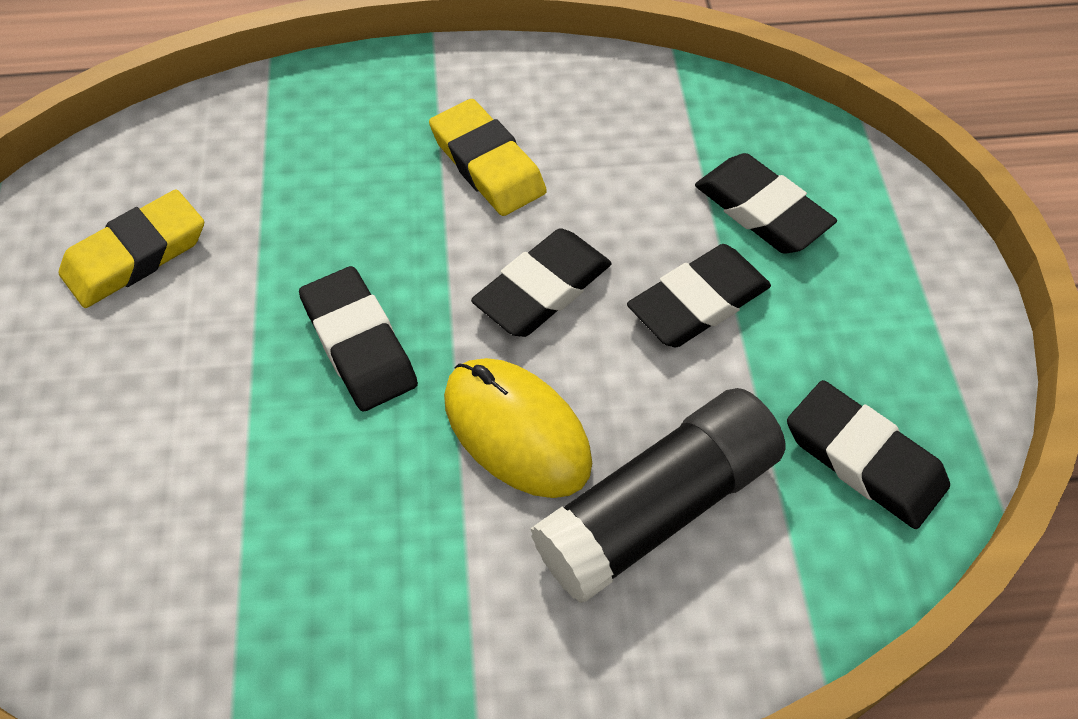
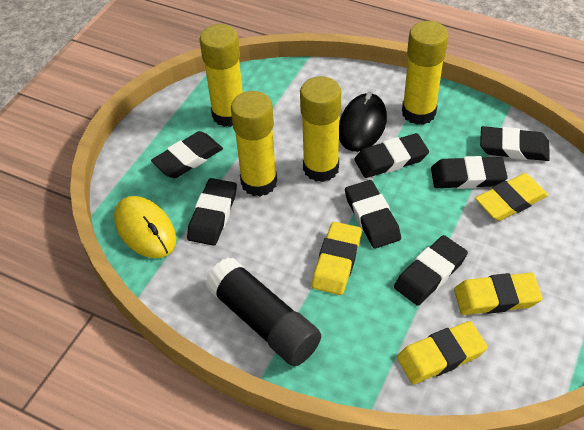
black eraser: 5 -> 7
black mouse: 0 -> 1
yellow eraser: 2 -> 4
yellow glue stick: 0 -> 4

